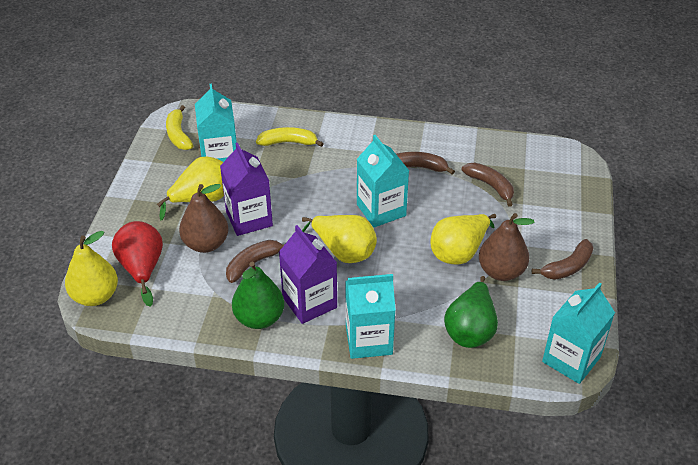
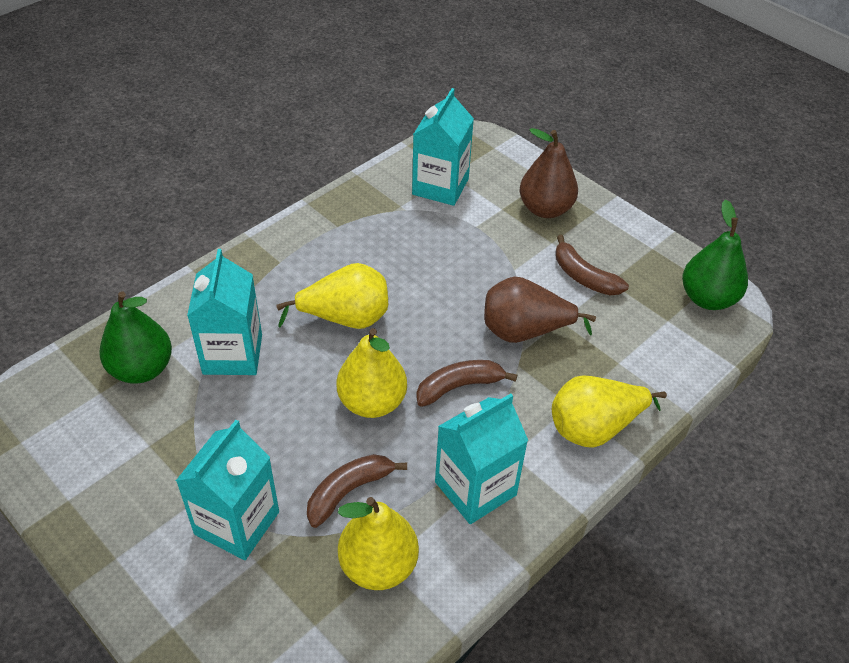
brown banana: 4 -> 3
purple carton: 2 -> 0
red pear: 1 -> 0
yellow banana: 2 -> 0

